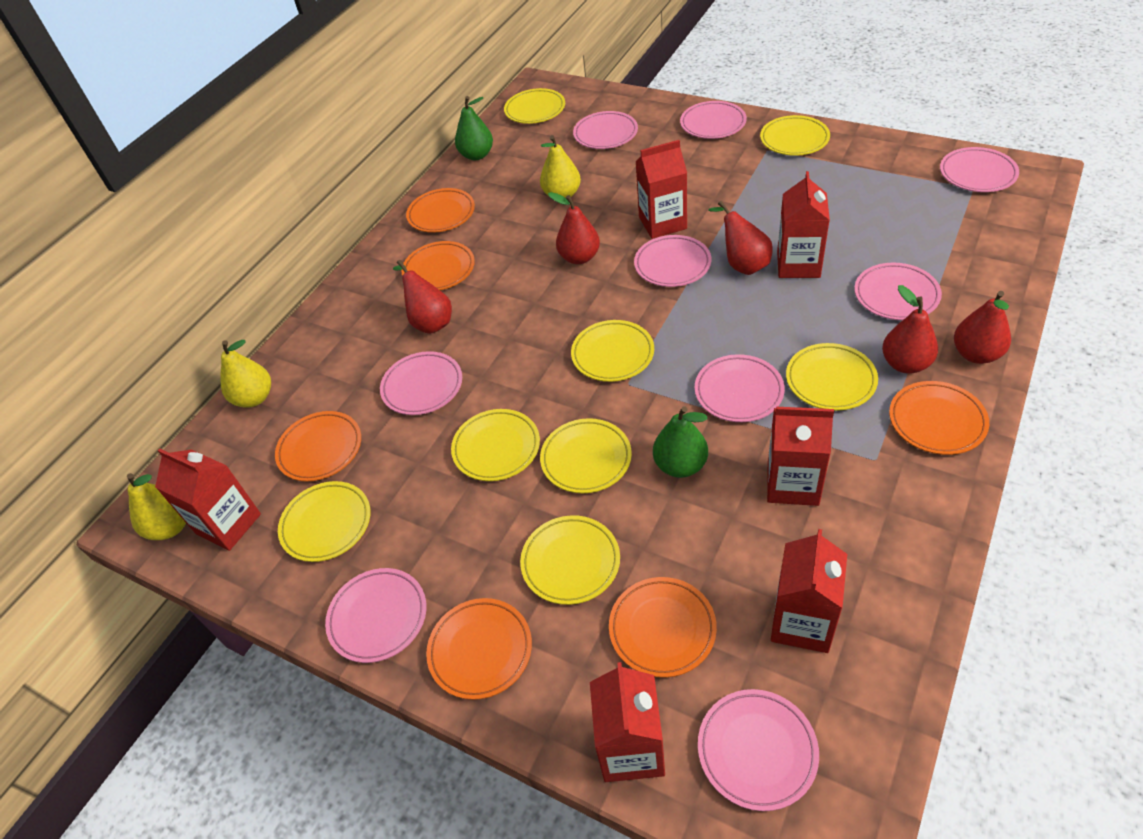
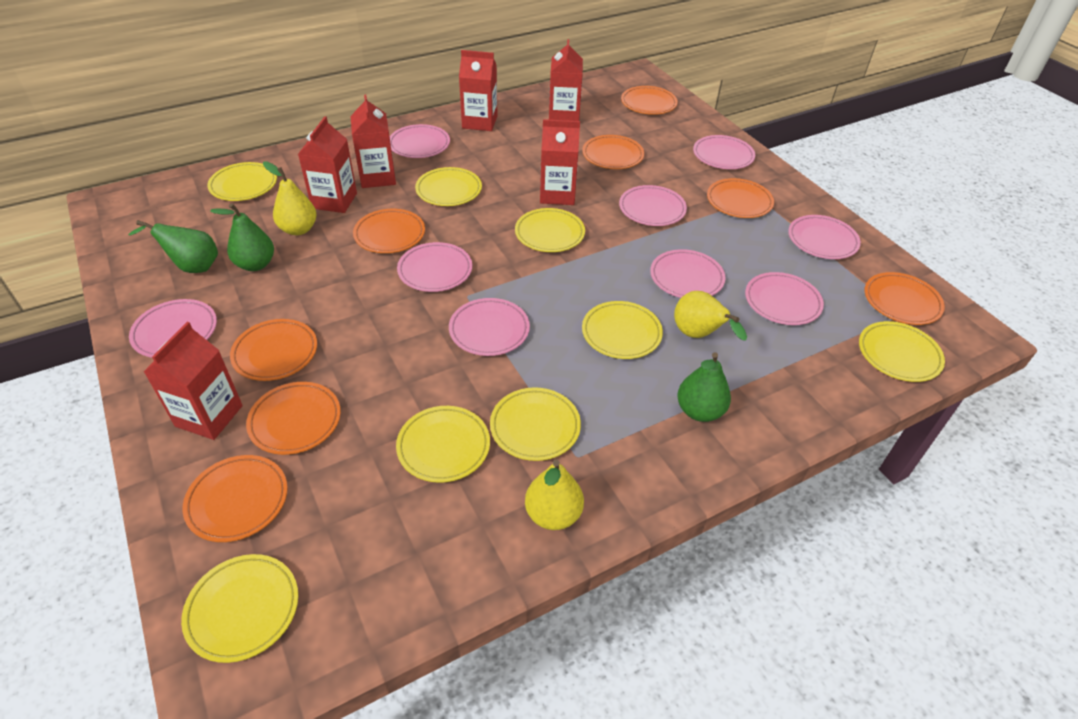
green pear: 2 -> 3
orange plate: 6 -> 8
red pear: 5 -> 0

